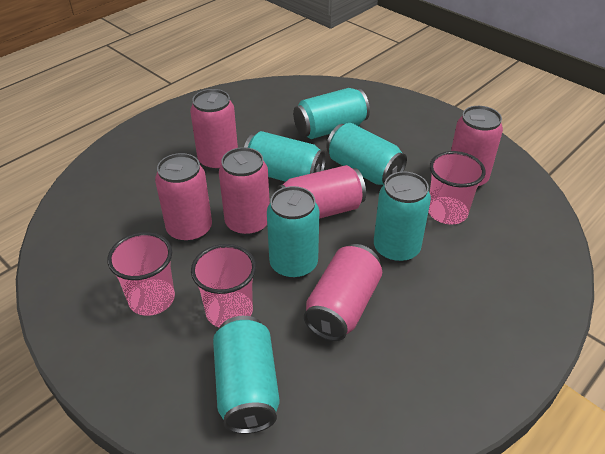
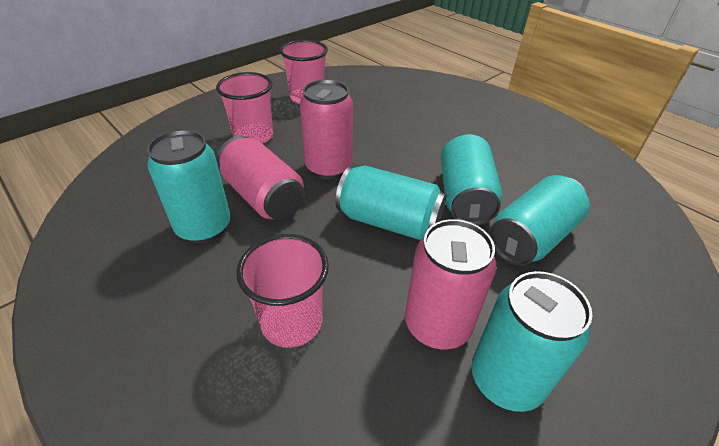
pink can: 6 -> 3
turquoise can: 6 -> 5

